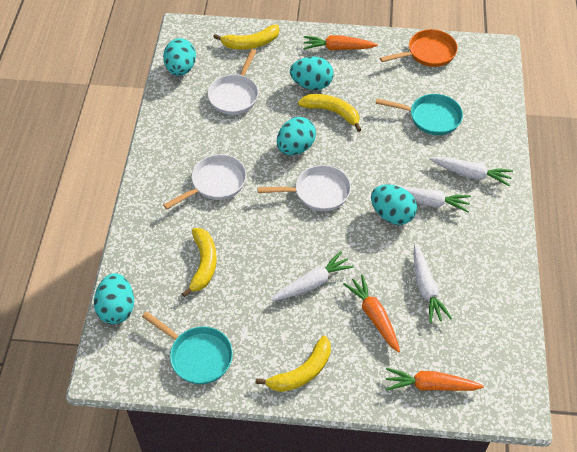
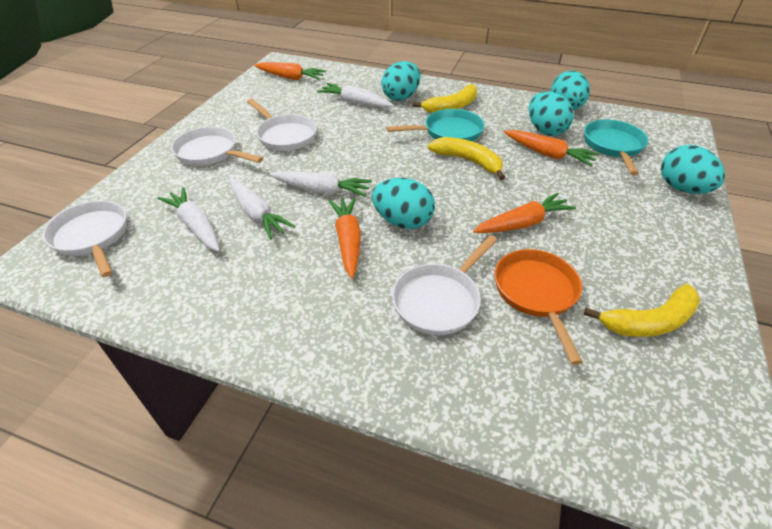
orange carrot: 3 -> 4
white pan: 3 -> 4
yellow banana: 4 -> 3

